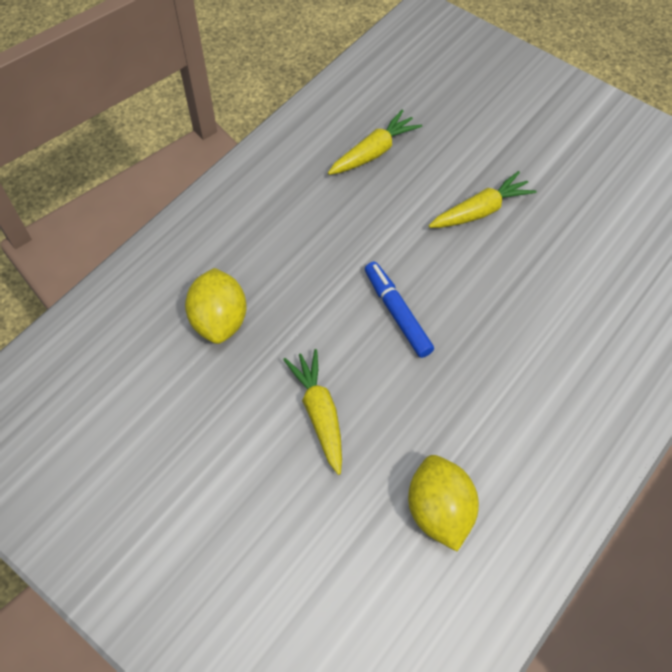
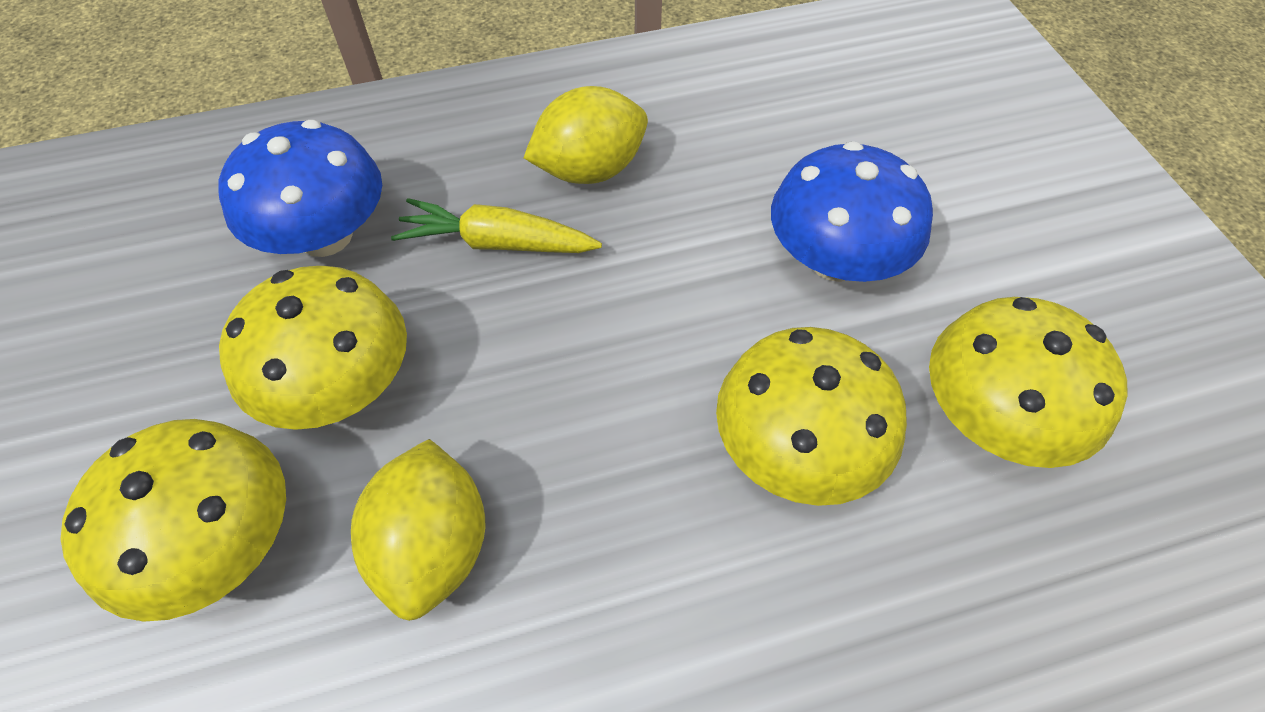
blue marker: 1 -> 0
blue mushroom: 0 -> 2
yellow carrot: 3 -> 1
yellow mushroom: 0 -> 4

